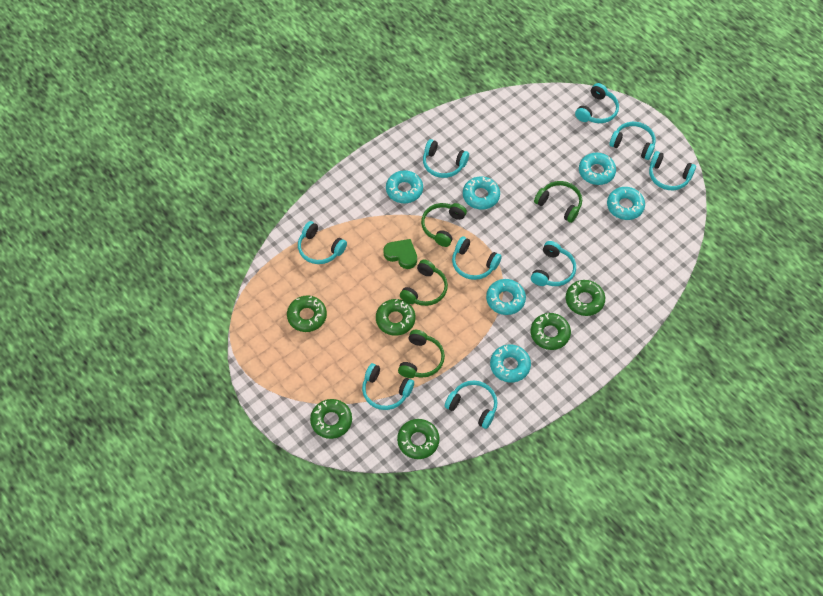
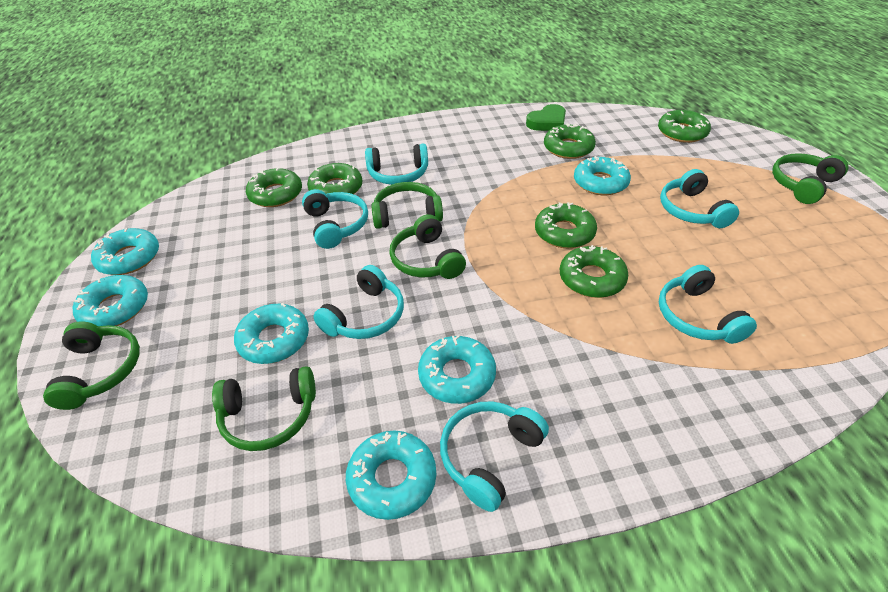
green headphones: 4 -> 5
turquoise headphones: 9 -> 6

